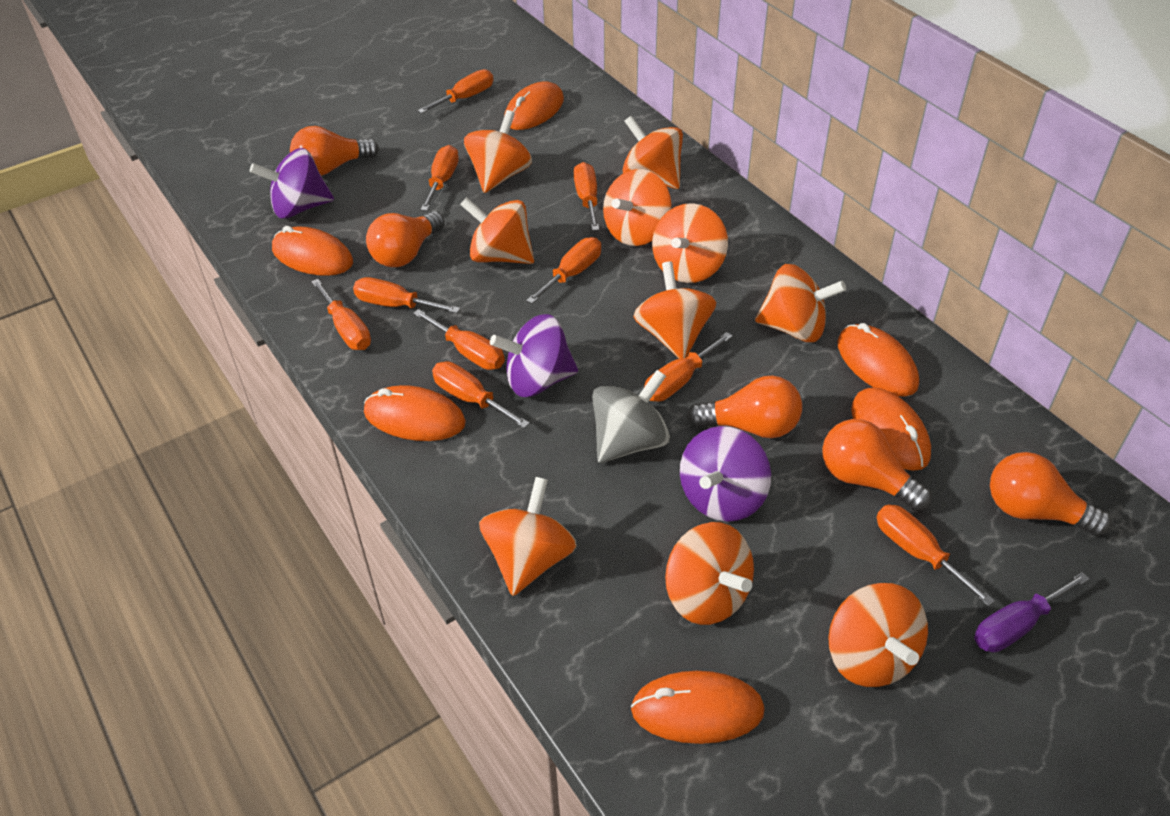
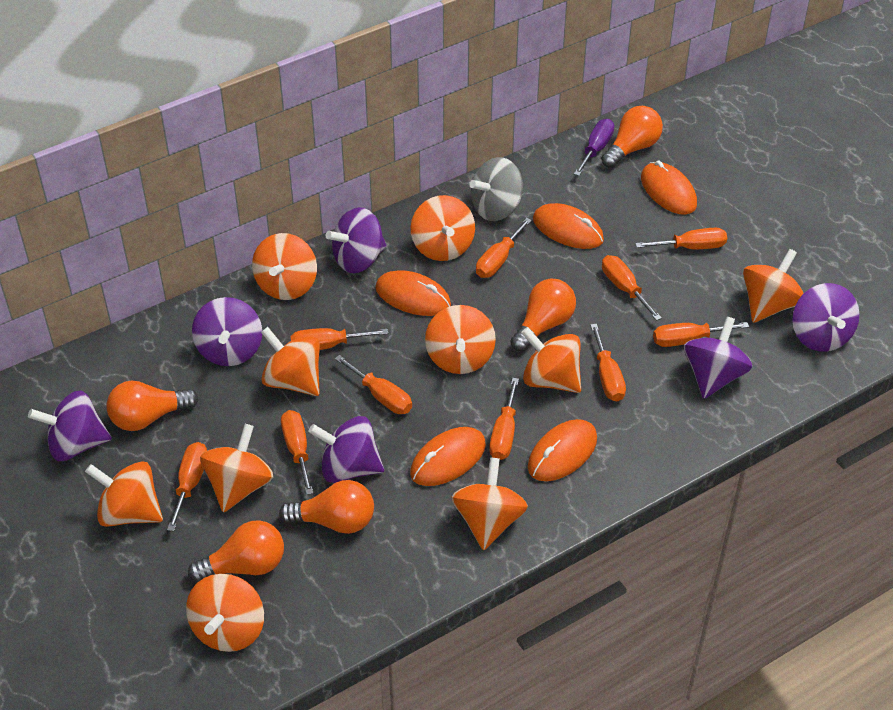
orange mouse: 6 -> 5
purple spinning top: 3 -> 6

